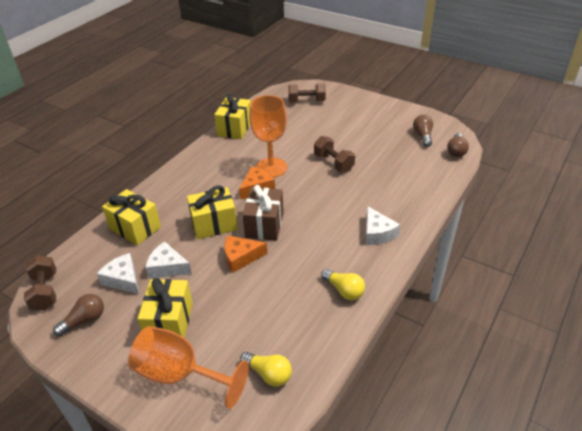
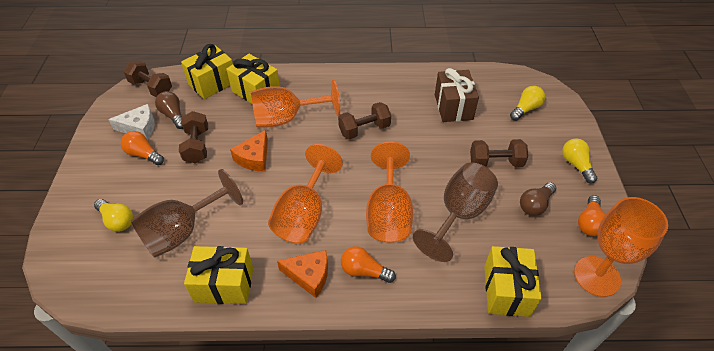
brown dumbbell: 3 -> 4
brown goblet: 0 -> 2
brown light bulb: 3 -> 2
orange goblet: 2 -> 4
orange light bulb: 0 -> 3
white cheese: 3 -> 1
yellow light bulb: 2 -> 3

